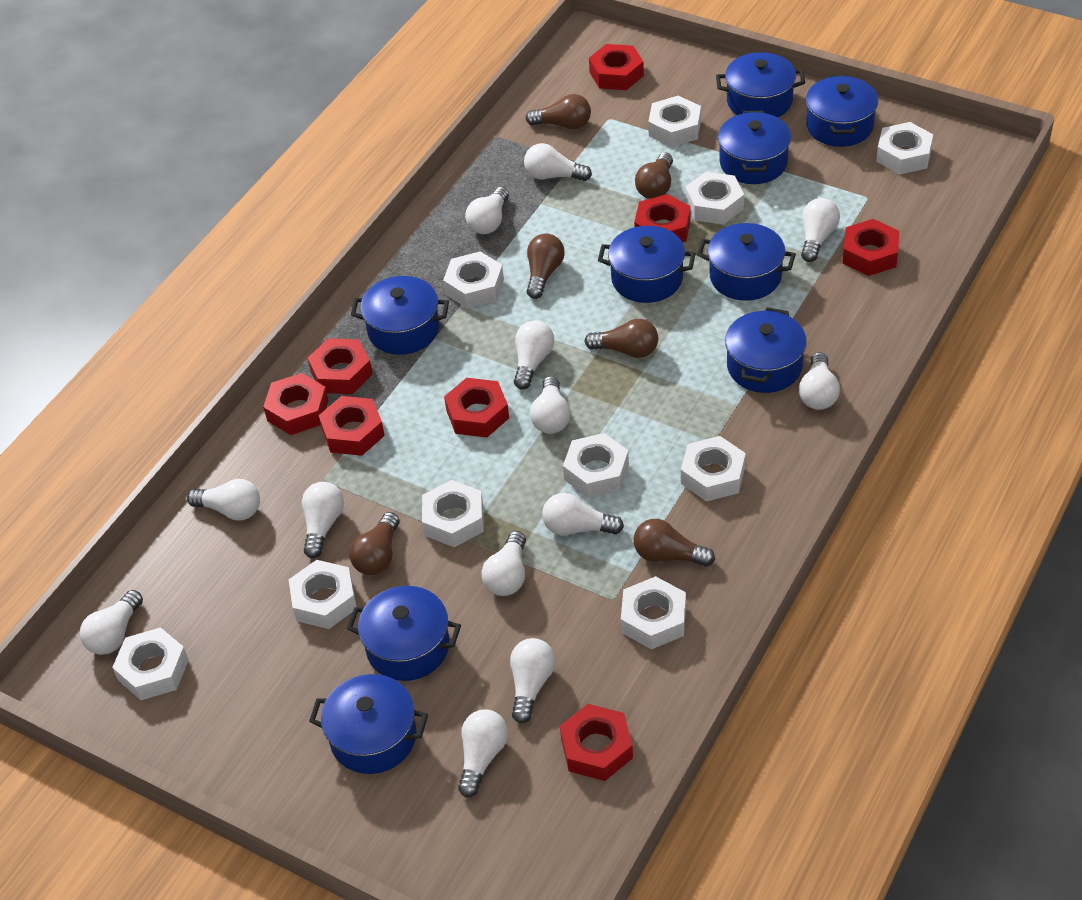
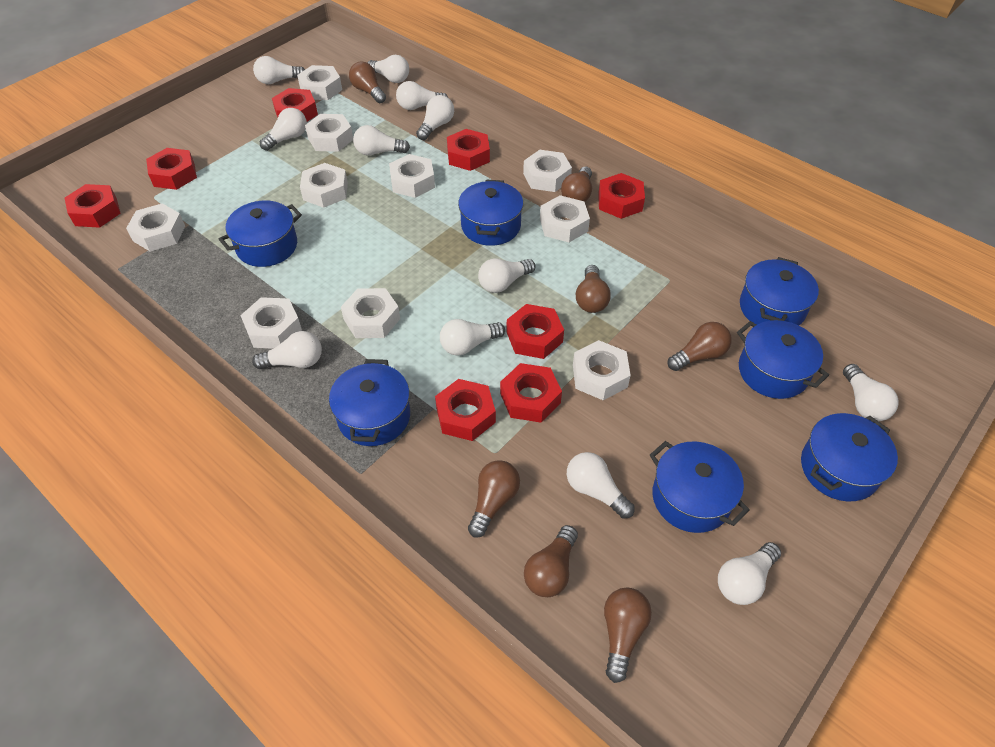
blue pot: 9 -> 7
brown light bulb: 6 -> 7
white light bulb: 13 -> 12

